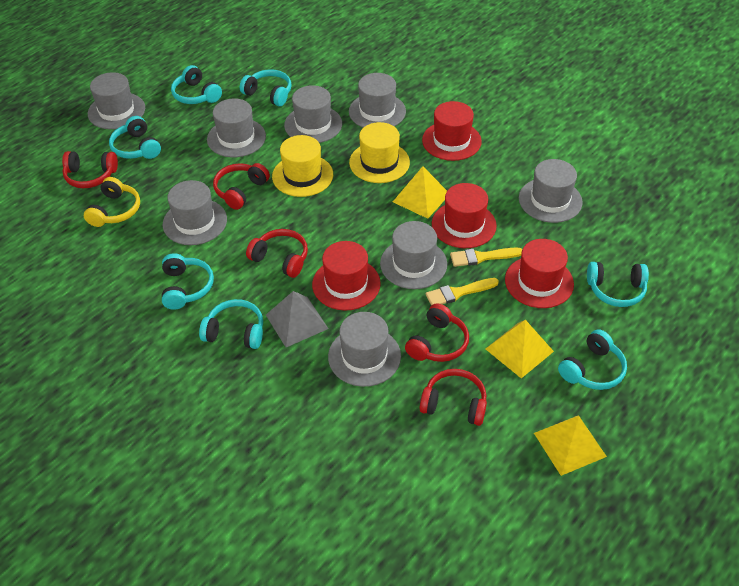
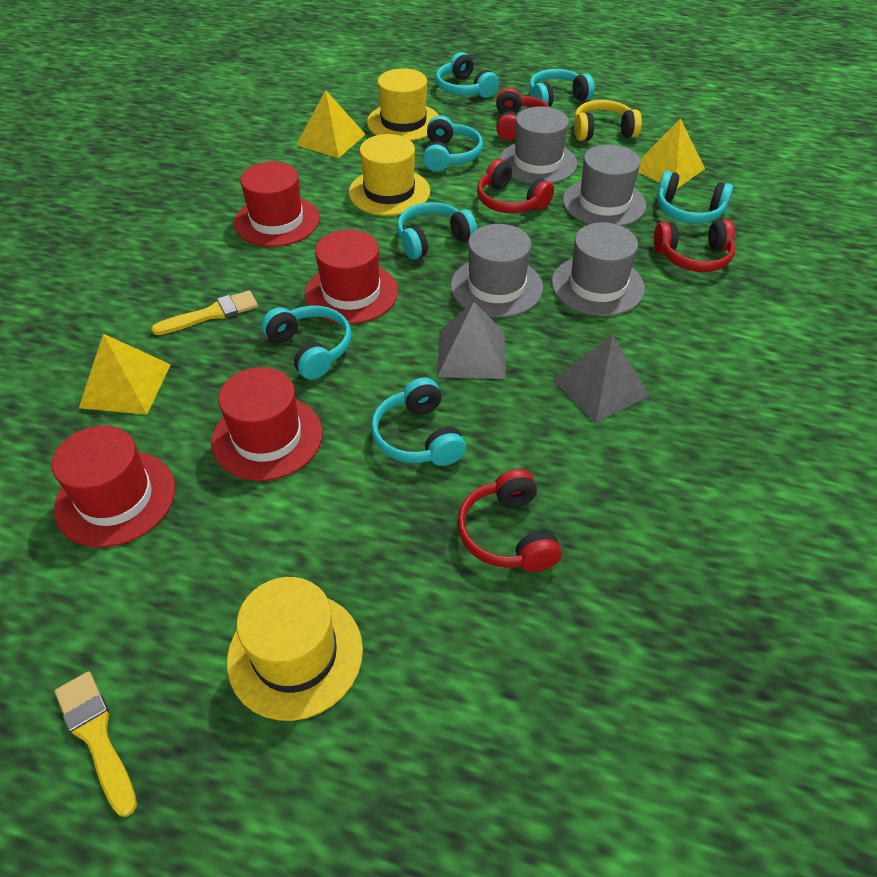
grey hat: 8 -> 4
grey pyramid: 1 -> 2
red headphones: 5 -> 4
yellow hat: 2 -> 3

